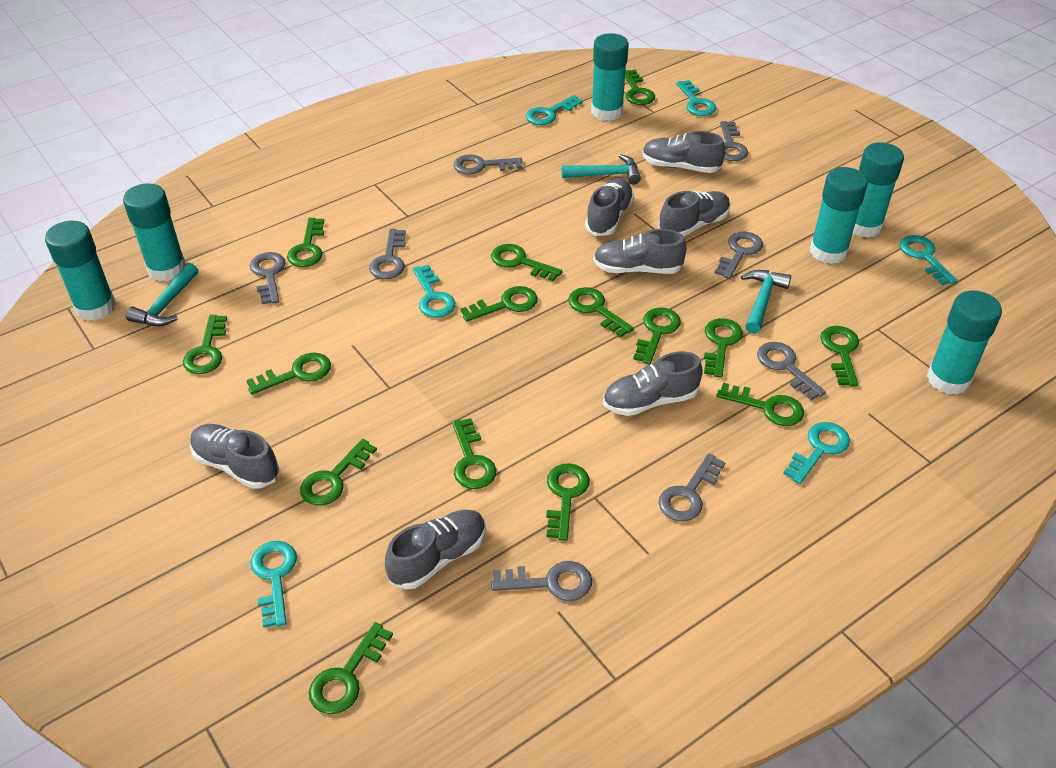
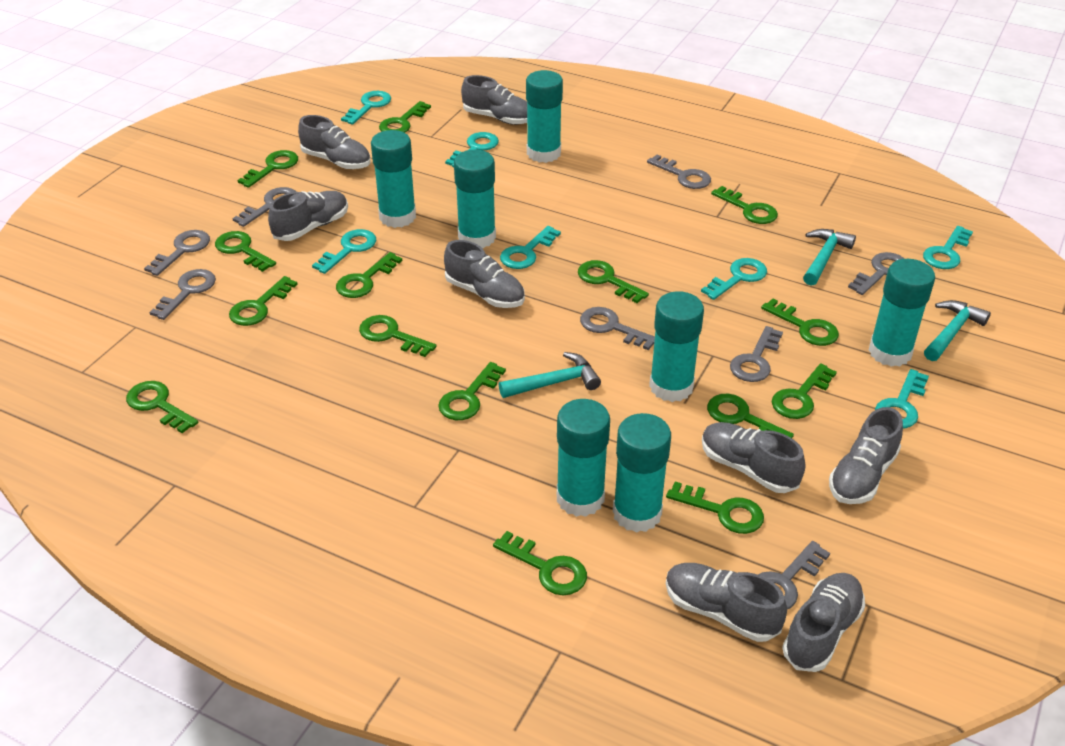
grey shoe: 7 -> 8
turquoise glue stick: 6 -> 7
turquoise key: 6 -> 7

